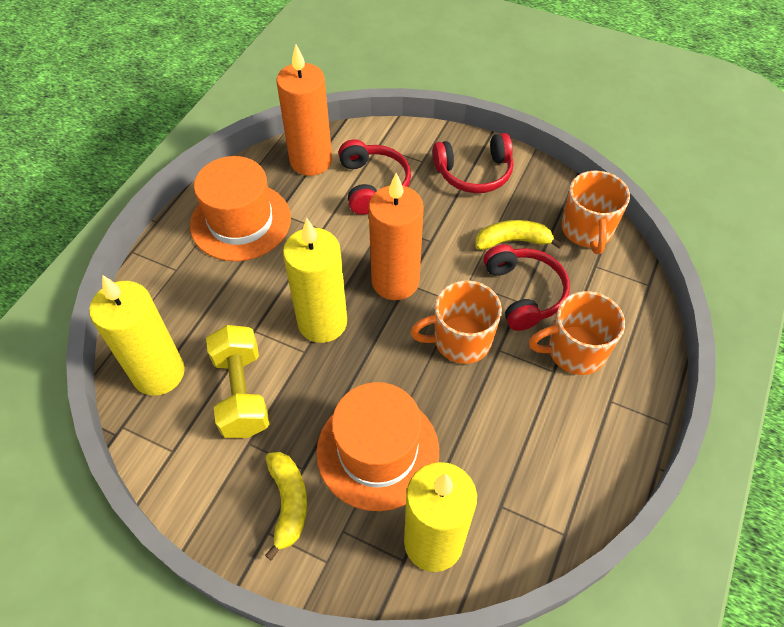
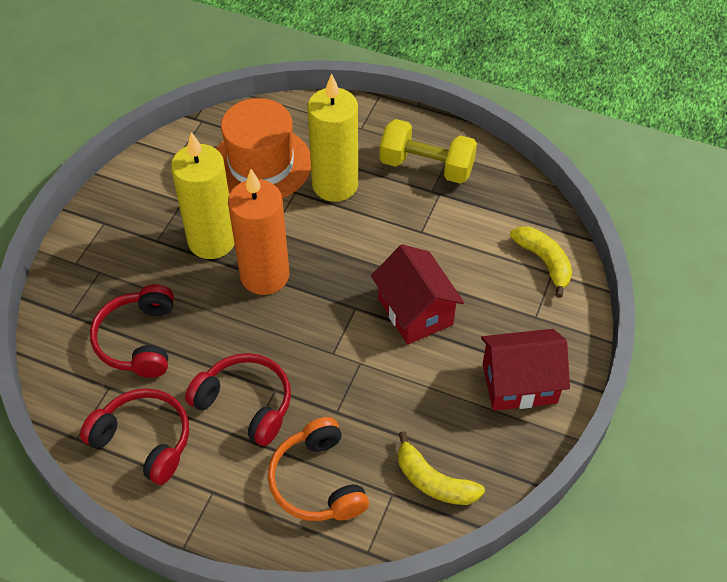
orange candle: 2 -> 1
orange hat: 2 -> 1
orange headphones: 0 -> 1
orange mug: 3 -> 0
red house: 0 -> 2
yellow candle: 3 -> 2

